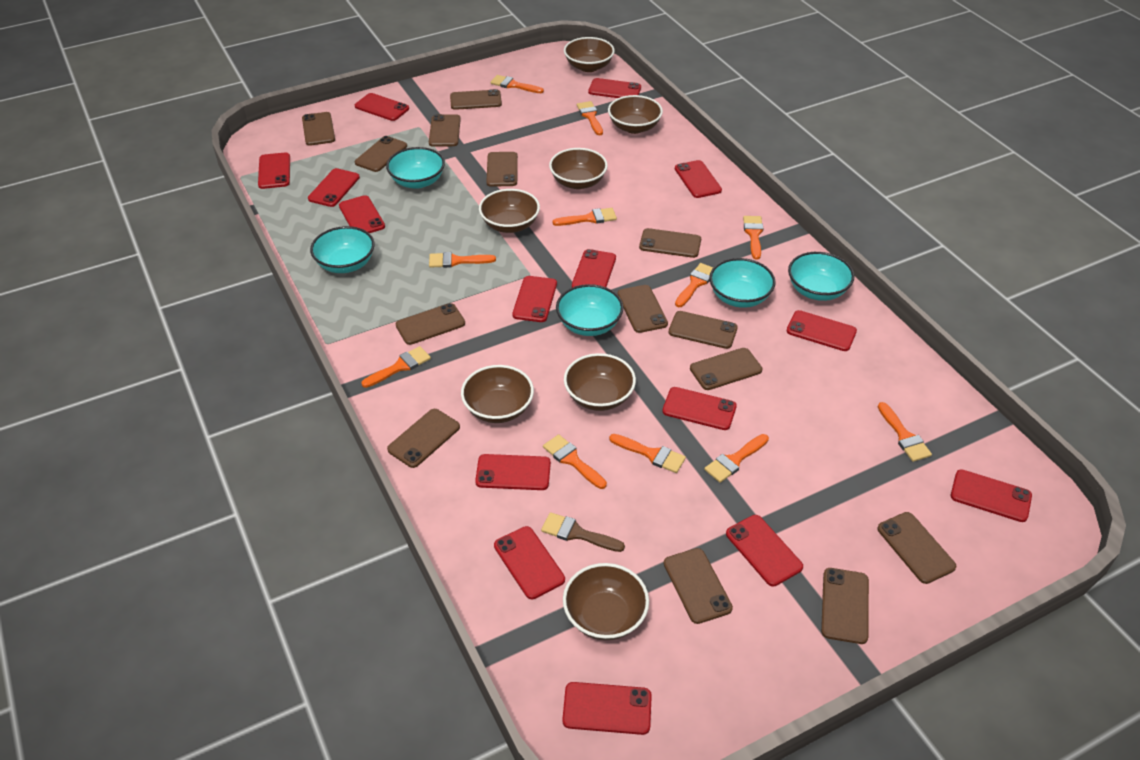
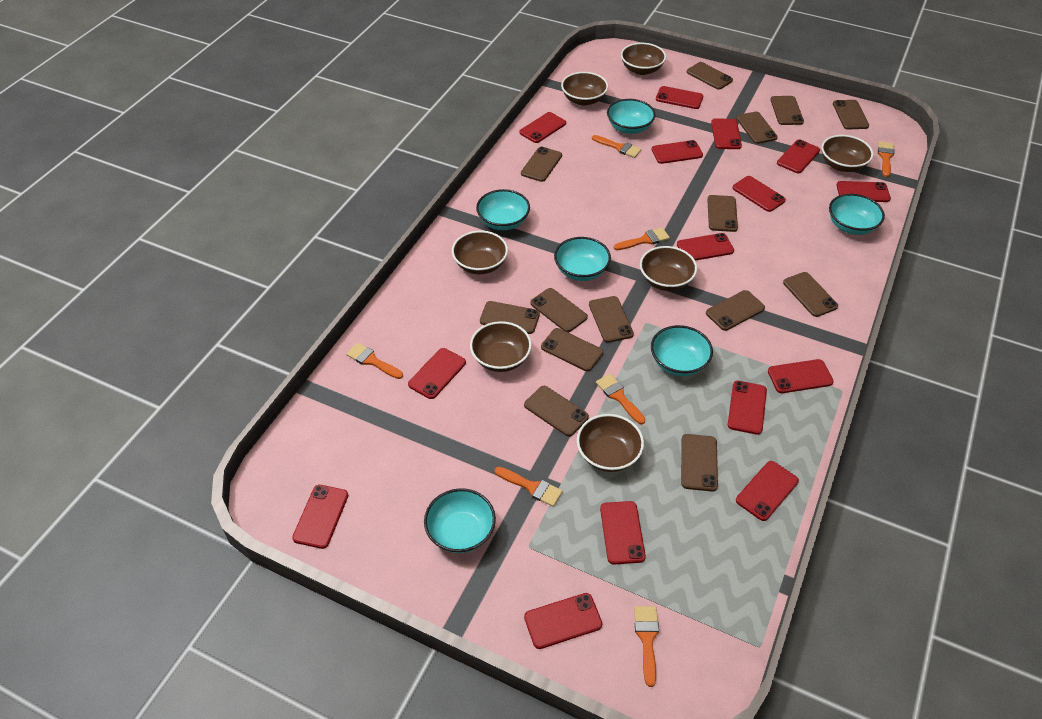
brown brush: 1 -> 0
orange brush: 11 -> 7
turquoise bowl: 5 -> 6

